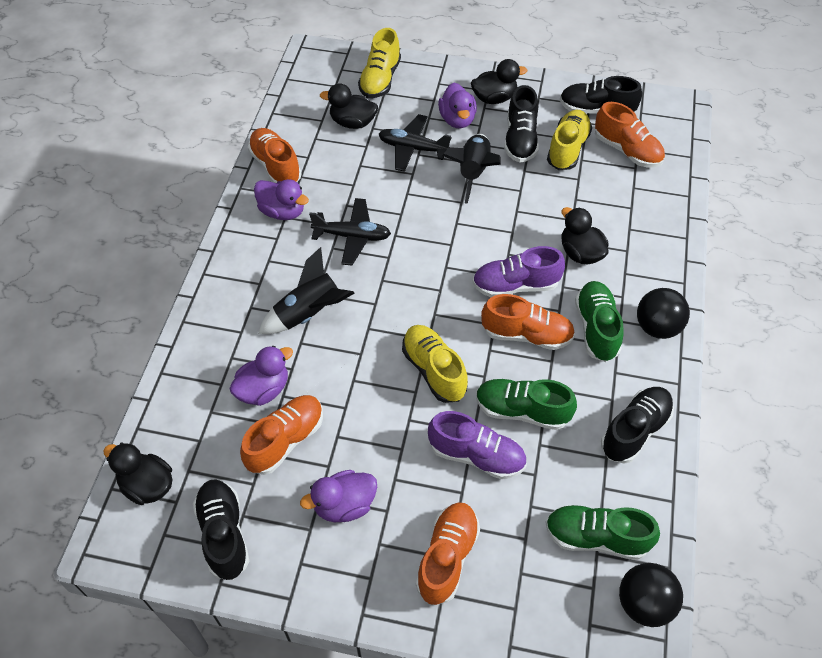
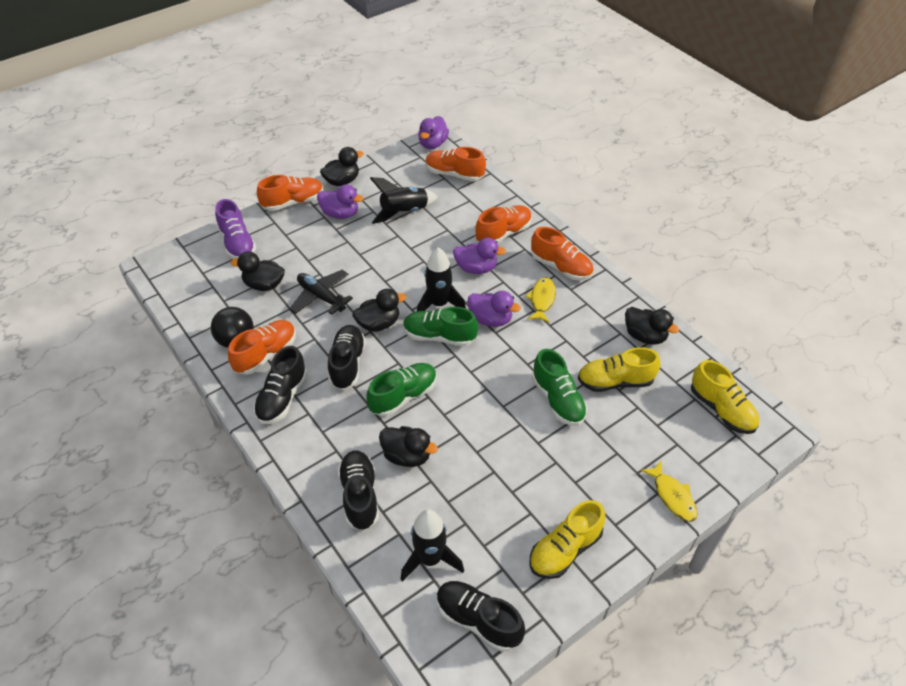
black ball: 2 -> 1
black duck: 4 -> 5
black plane: 2 -> 1
black rocket: 2 -> 3
purple shoe: 2 -> 1
yellow fish: 0 -> 2

